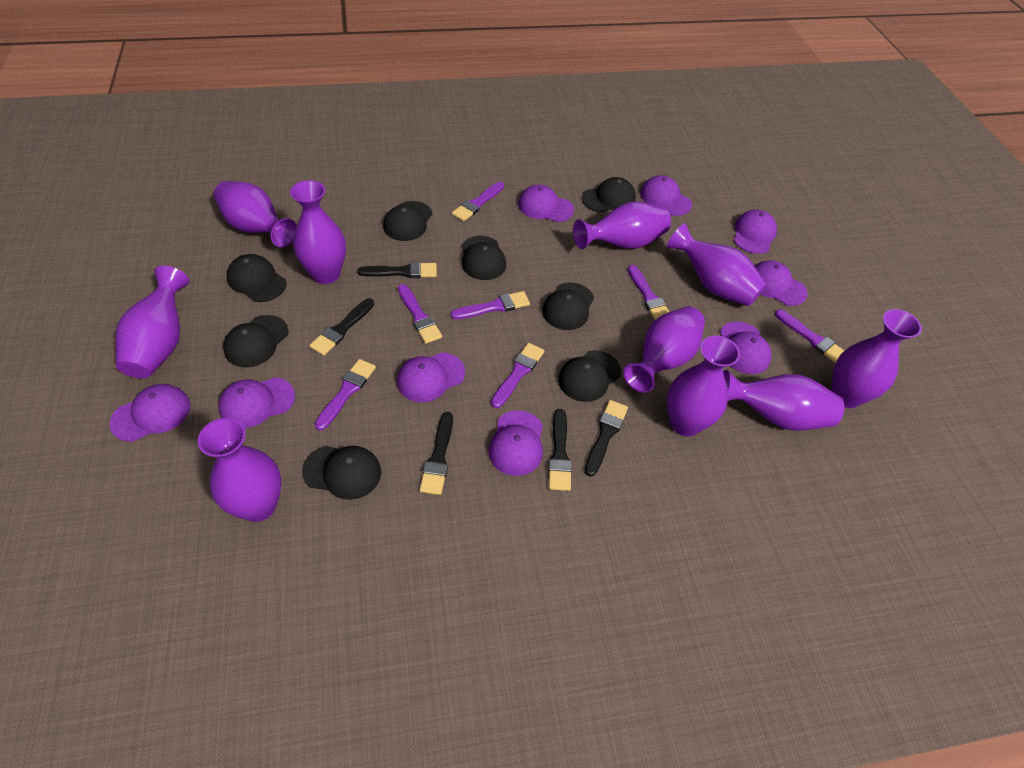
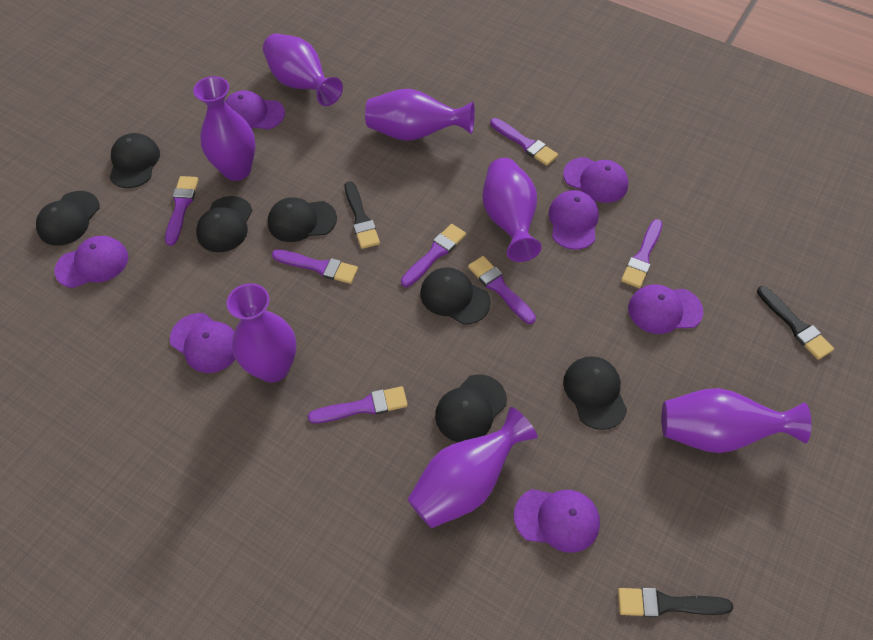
black brush: 5 -> 3
black cap: 8 -> 7
purple cap: 9 -> 7
purple vase: 10 -> 7

